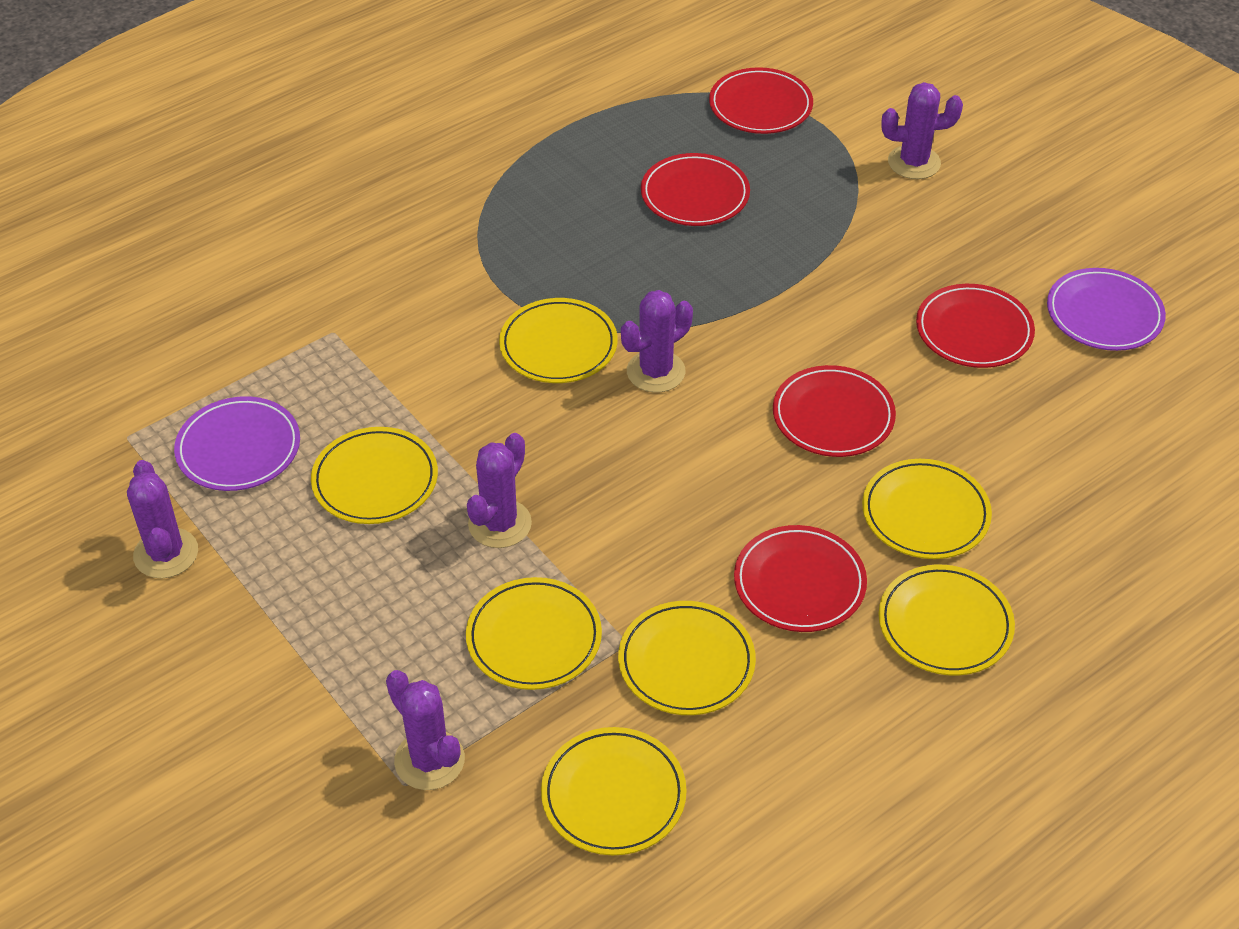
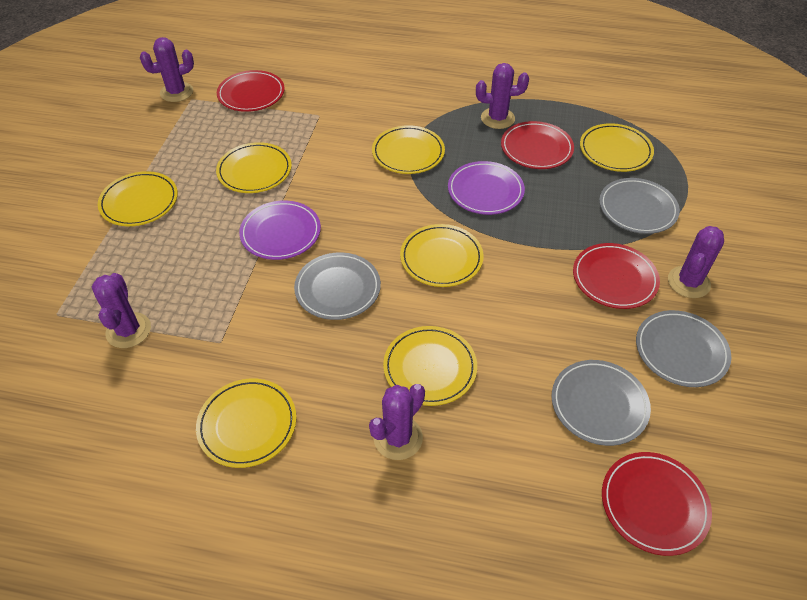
grey plate: 0 -> 4
red plate: 5 -> 4

